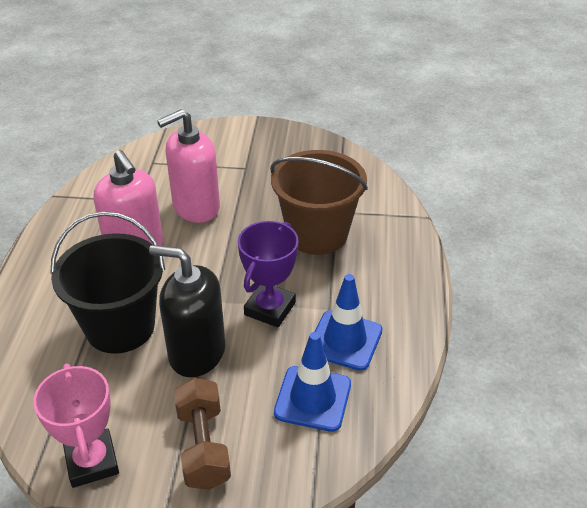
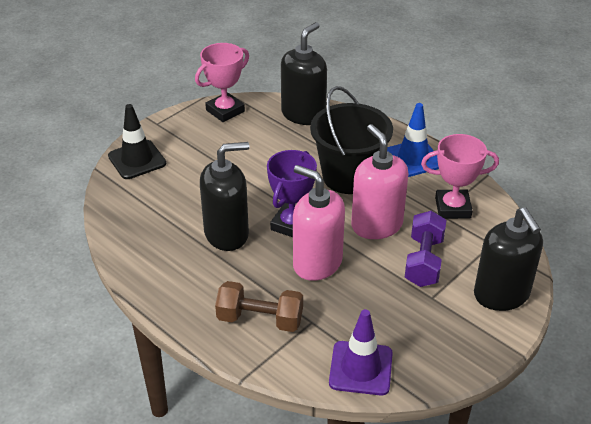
black soap dispenser: 1 -> 3
black traffic cone: 0 -> 1
blue traffic cone: 2 -> 1
brown bucket: 1 -> 0
pink trophy: 1 -> 2
purple dumbbell: 0 -> 1
purple traffic cone: 0 -> 1

